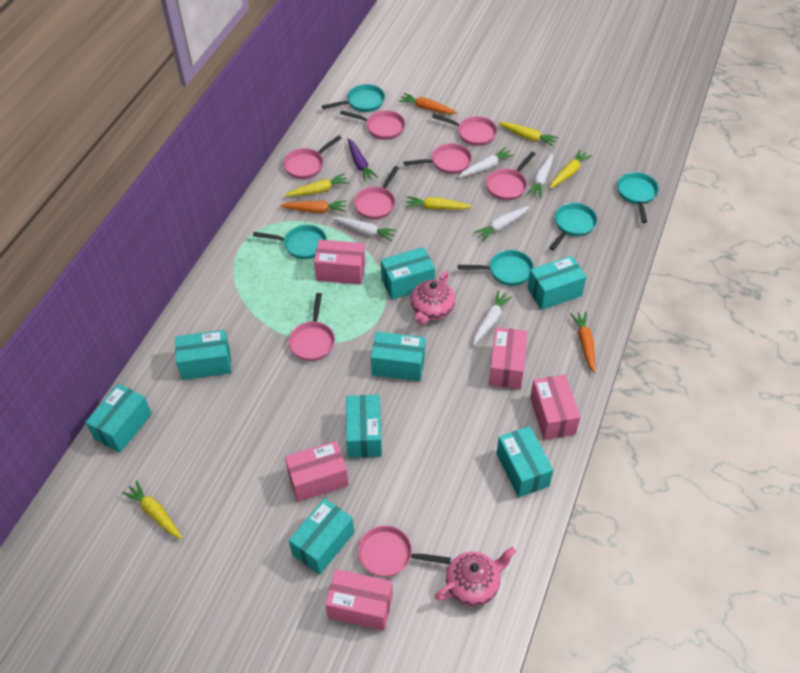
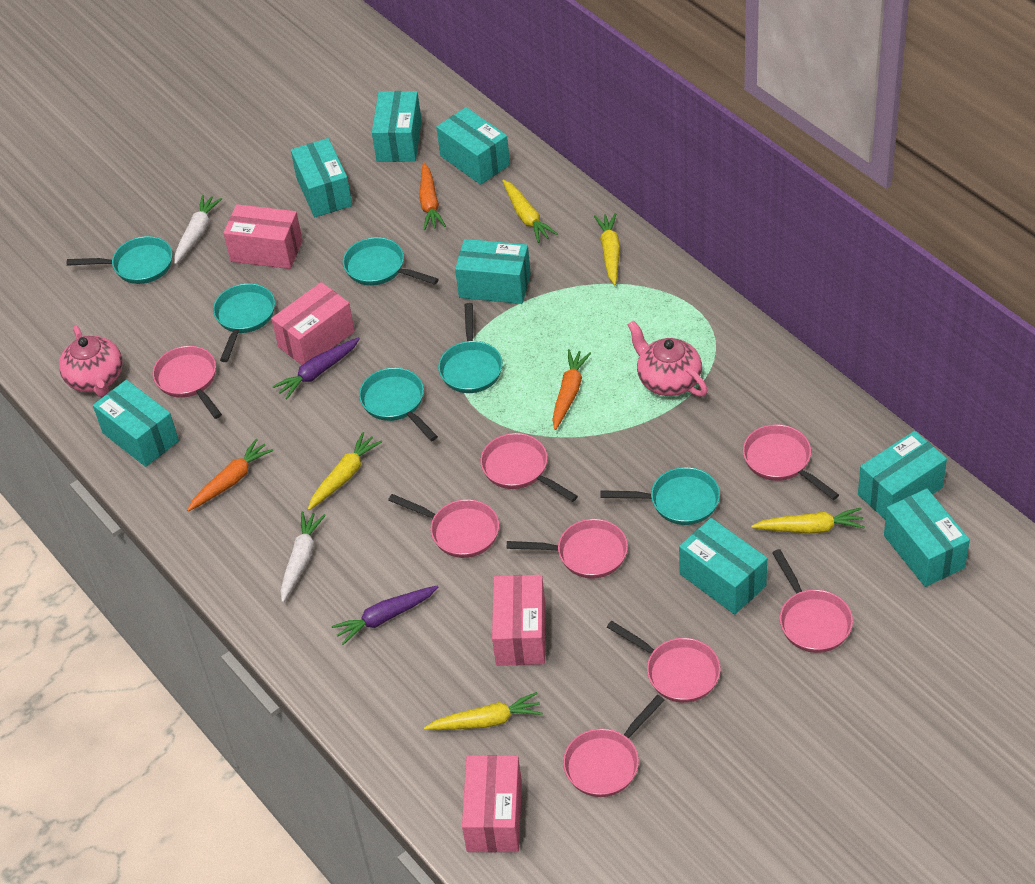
pink box: 5 -> 4
purple carrot: 1 -> 2
turquoise pan: 5 -> 6
white carrot: 5 -> 2

